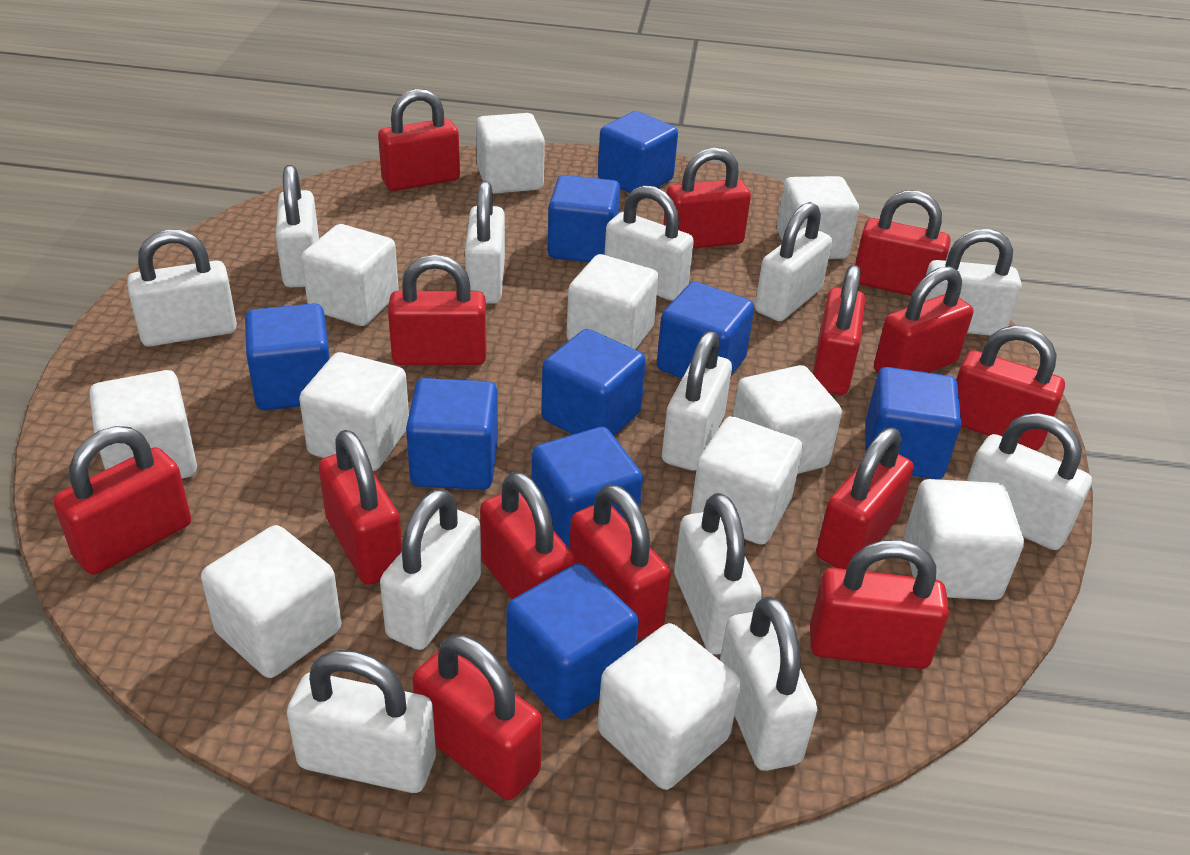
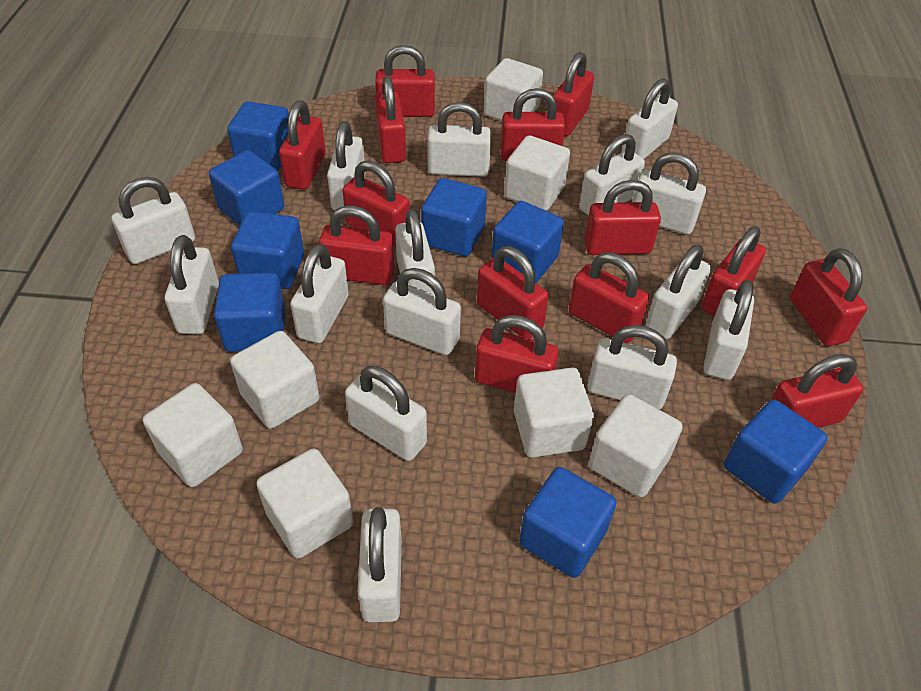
blue cube: 9 -> 8
white cube: 11 -> 7
white padlock: 12 -> 15

